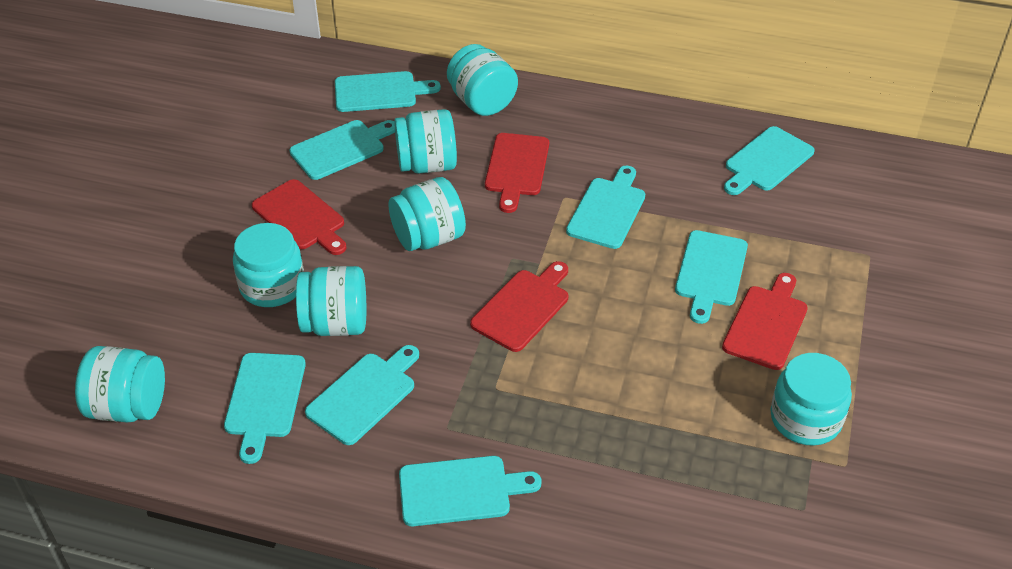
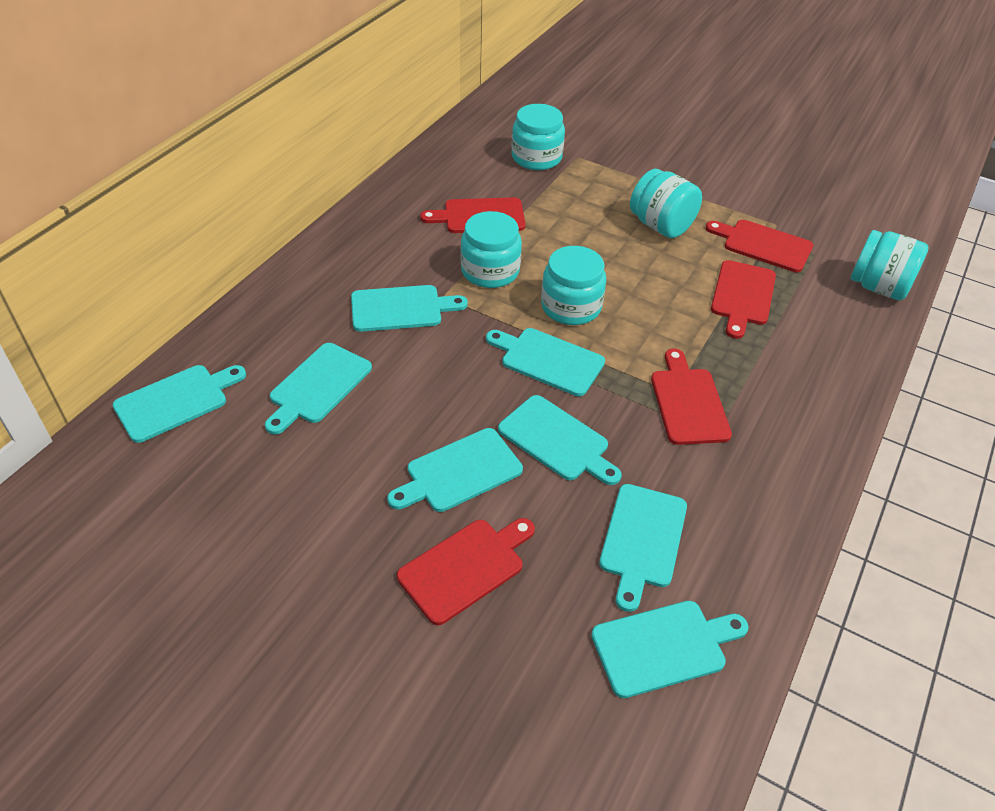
red cutting board: 4 -> 5
turquoise jar: 7 -> 5

